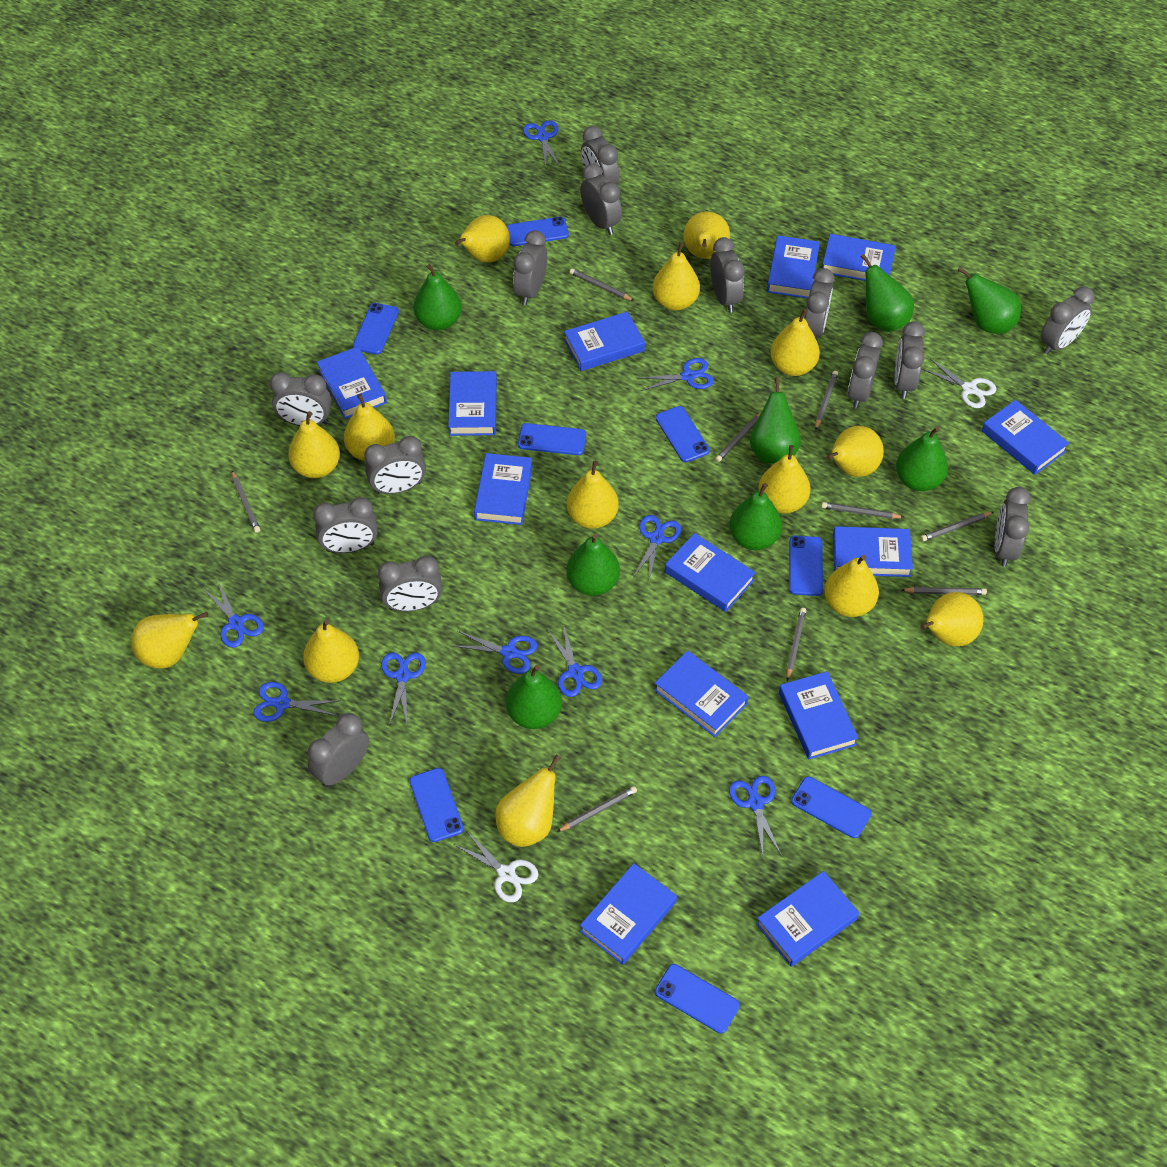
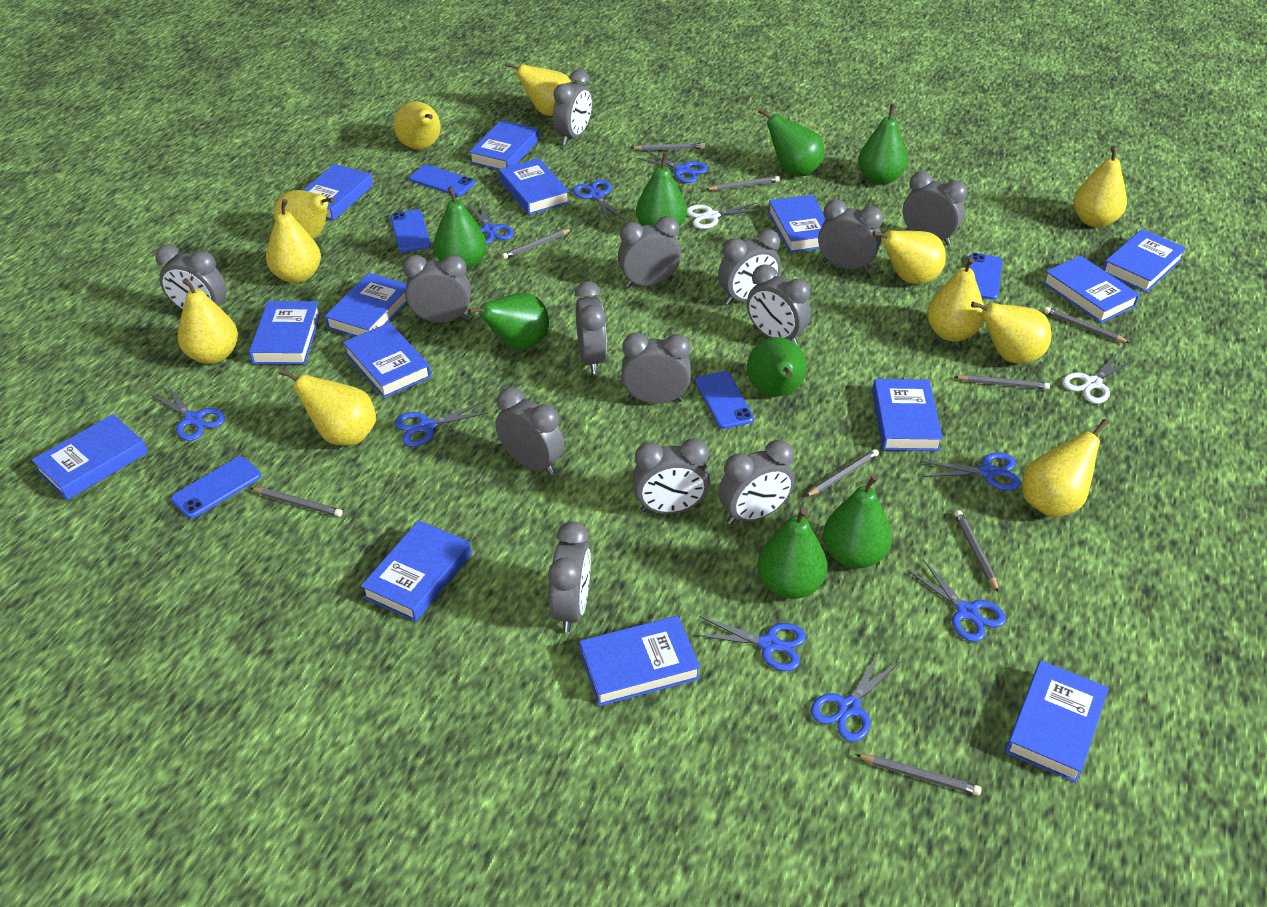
blue book: 13 -> 14
blue phone: 8 -> 5
yellow pear: 14 -> 11

